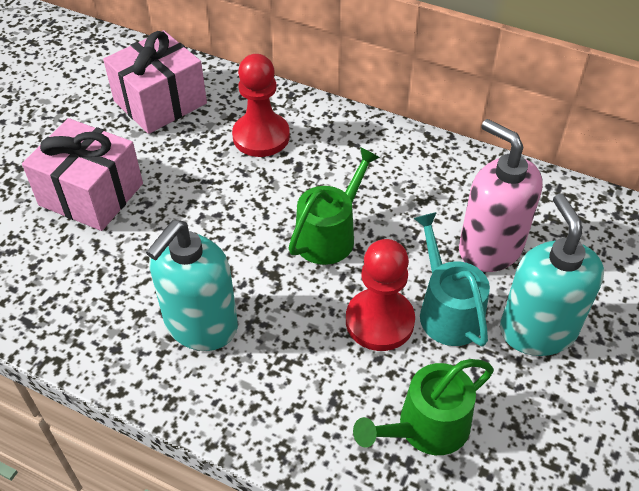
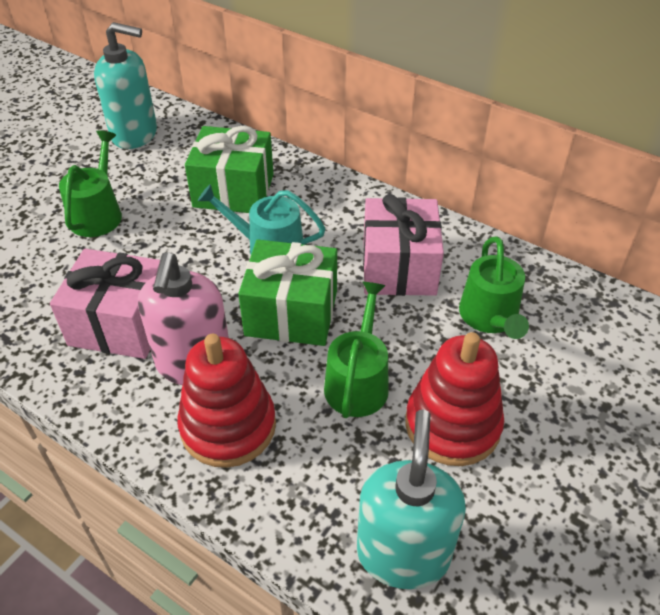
green gift: 0 -> 2
green watering can: 2 -> 3
red pawn: 2 -> 0
red stacking toy: 0 -> 2

